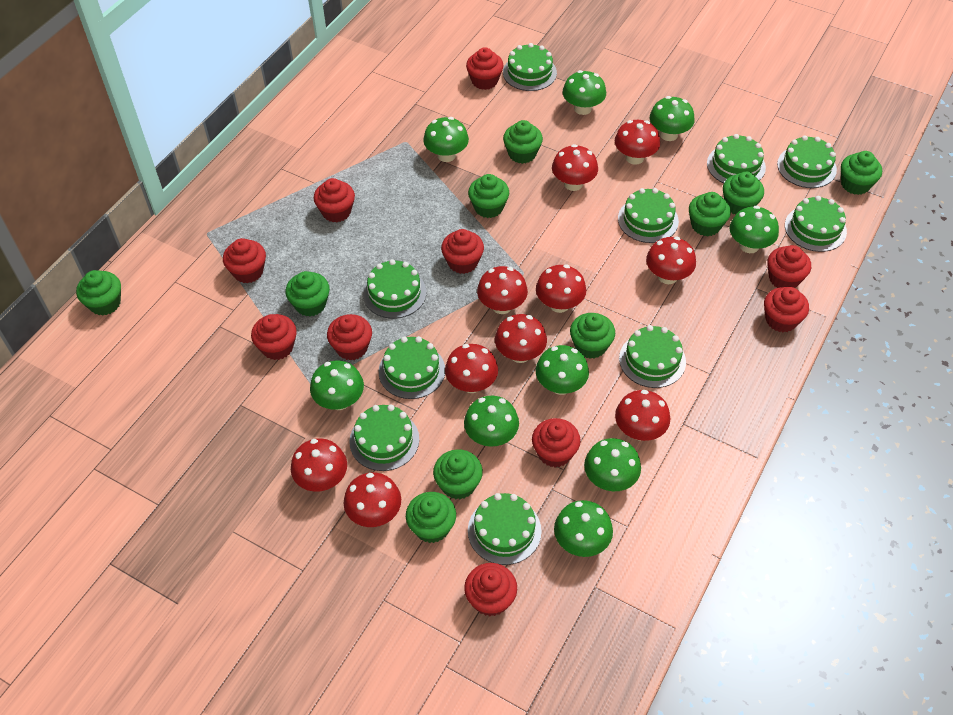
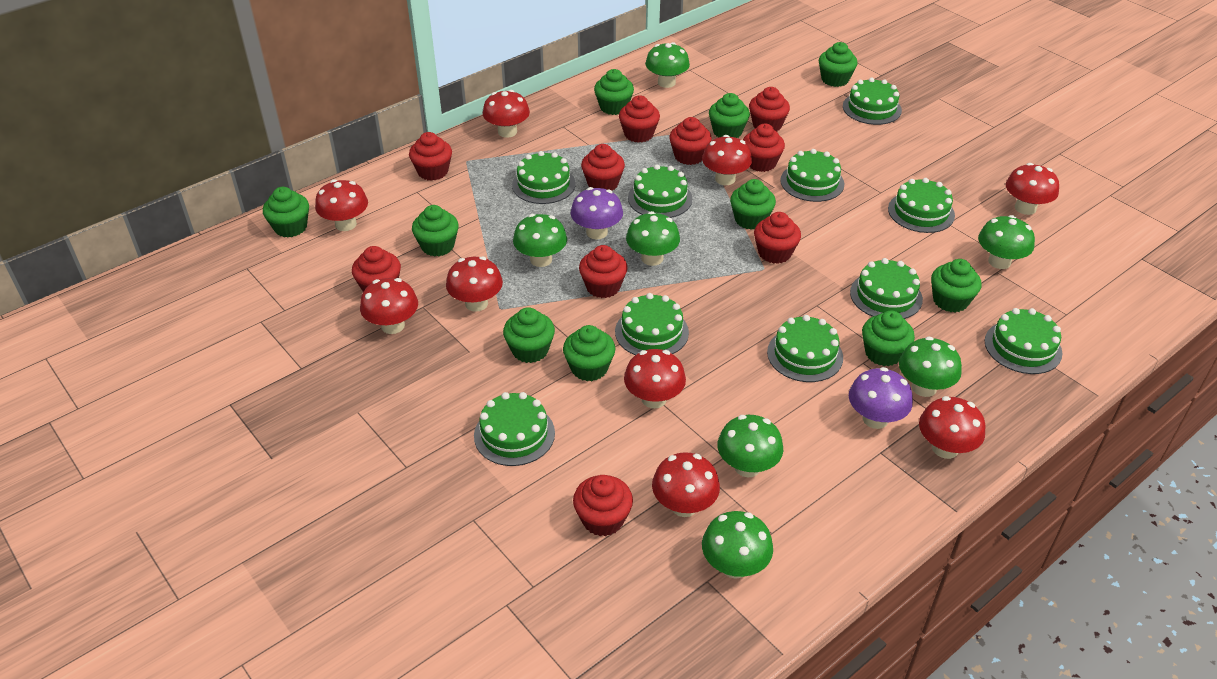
green mushroom: 9 -> 7
purple mushroom: 0 -> 2
red mushroom: 10 -> 9

